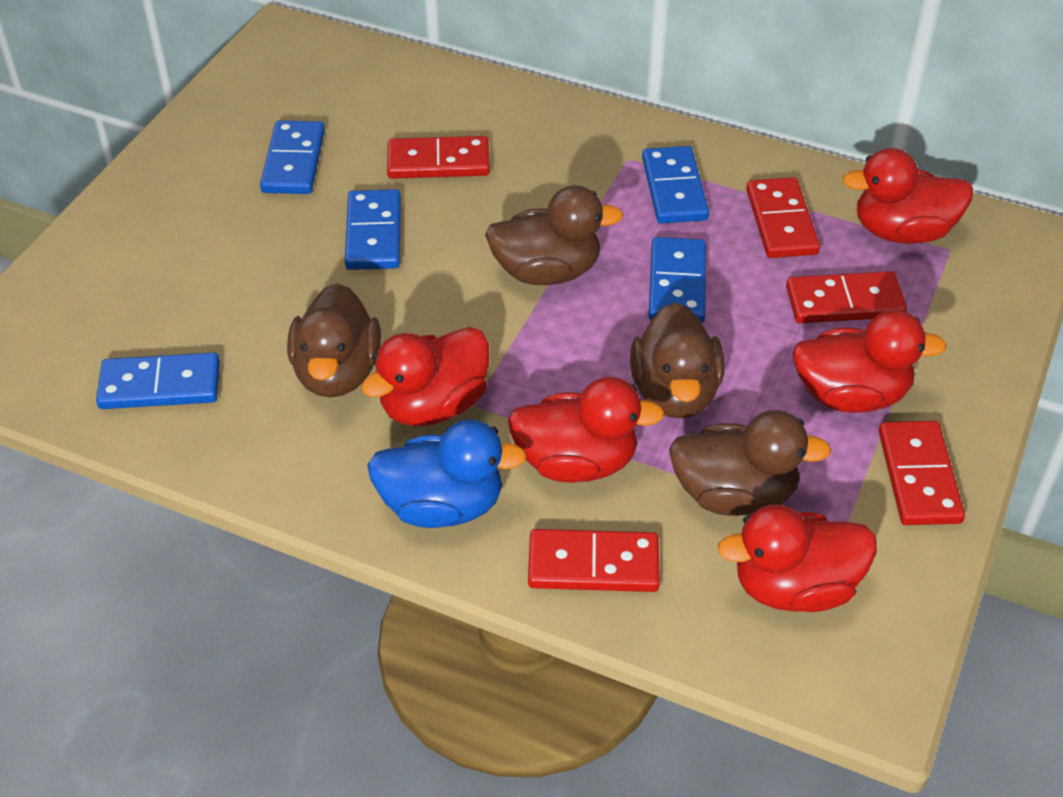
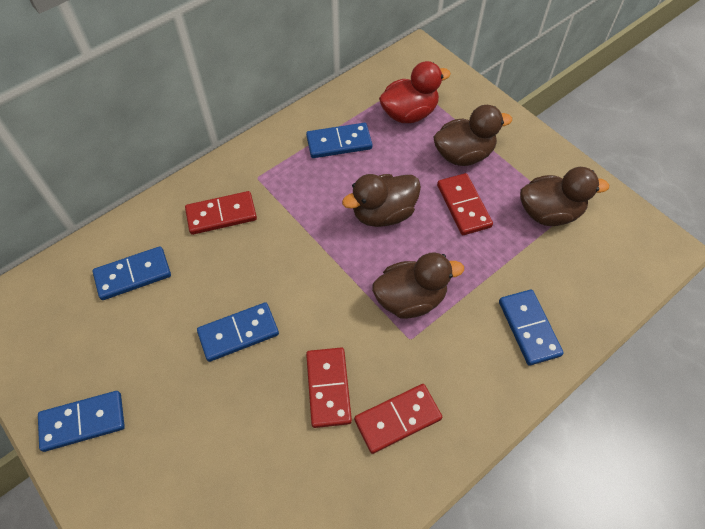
blue duck: 1 -> 0
red domino: 5 -> 4
red duck: 5 -> 1

